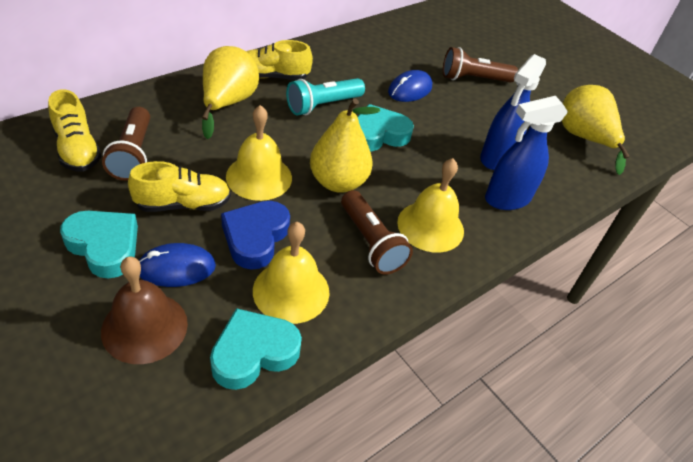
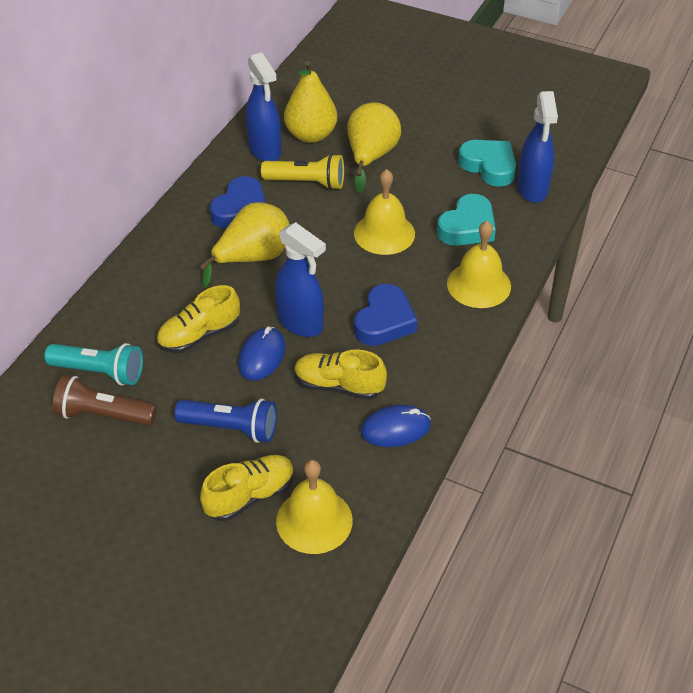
blue flashlight: 0 -> 1
blue heart: 1 -> 2
blue spray bottle: 2 -> 3
brown bell: 1 -> 0
brown flashlight: 3 -> 1
turquoise heart: 3 -> 2
yellow flashlight: 0 -> 1

